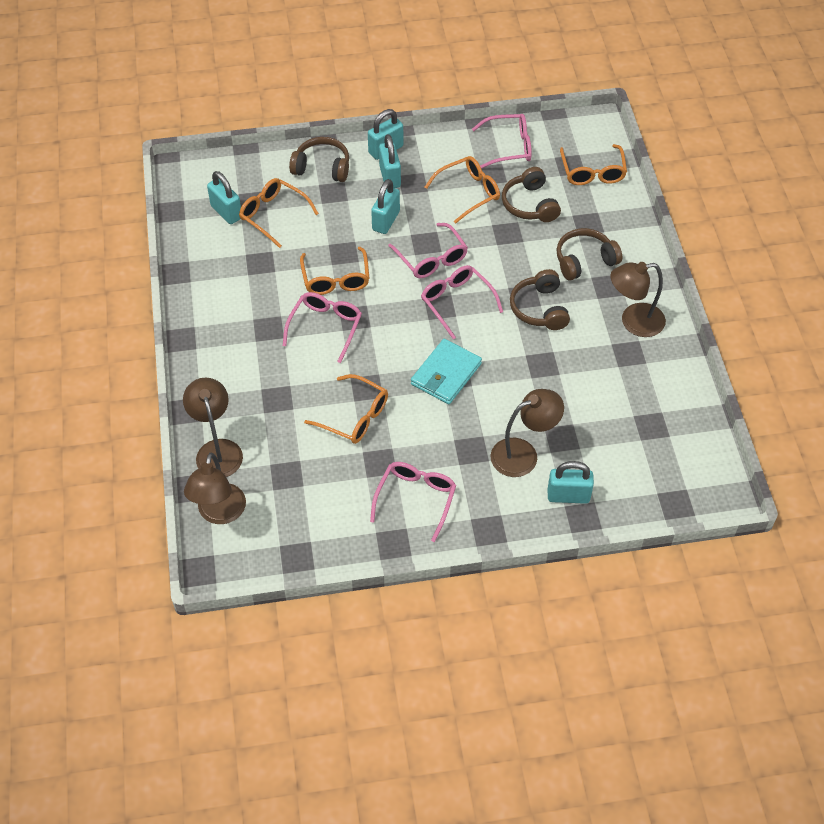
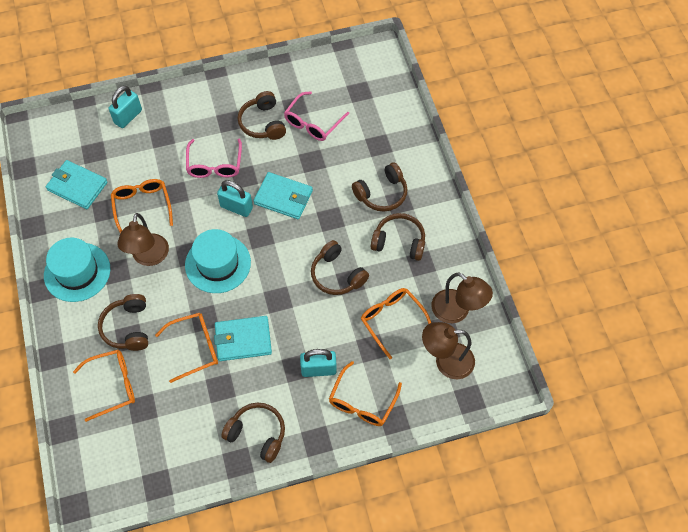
brown headphones: 4 -> 6
brown lamp: 4 -> 3
pink glasses: 5 -> 2
turquoise hat: 0 -> 2
turquoise padlock: 5 -> 3
turquoise wallet: 1 -> 3

